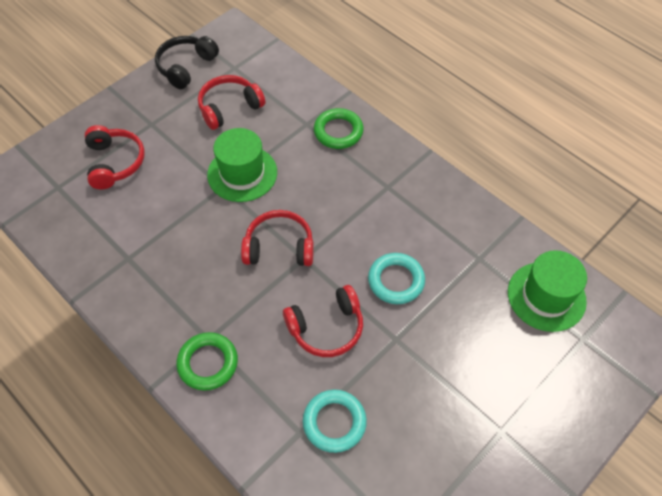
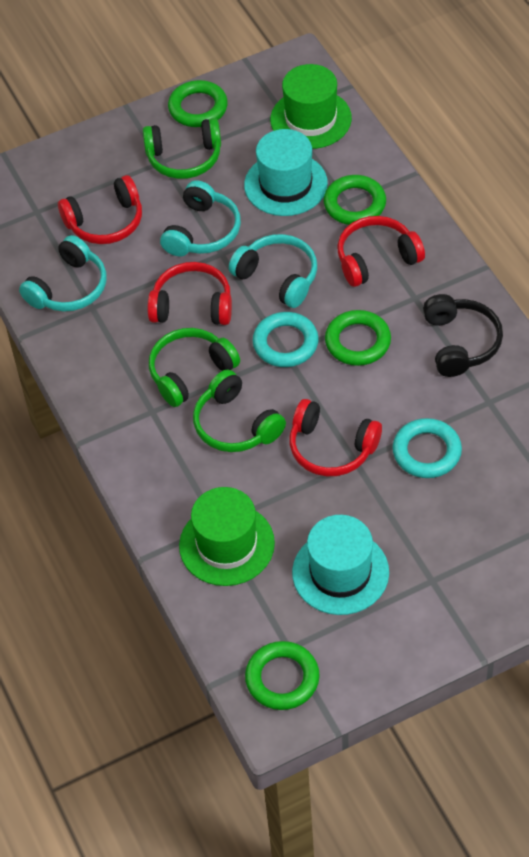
green headphones: 0 -> 3
green ring: 2 -> 4
turquoise hat: 0 -> 2
turquoise headphones: 0 -> 3

